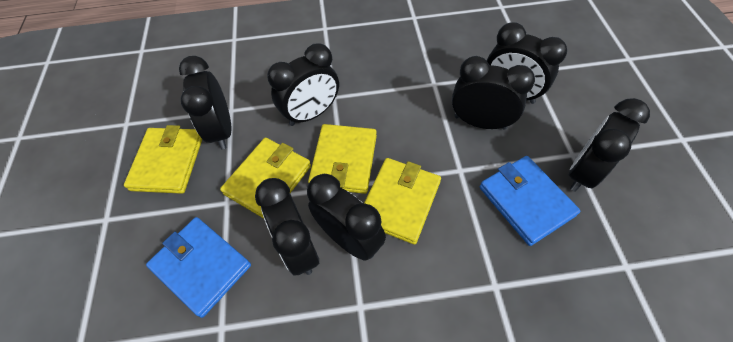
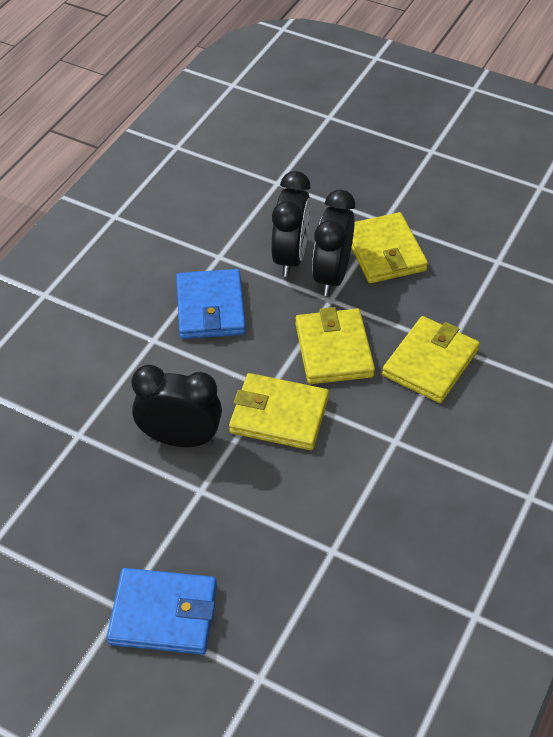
black clock: 7 -> 3

